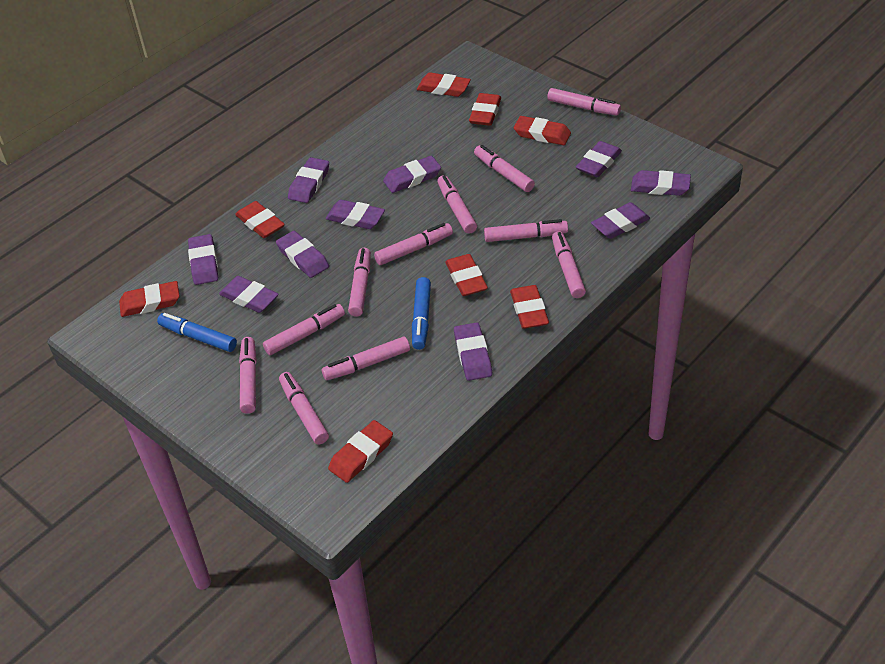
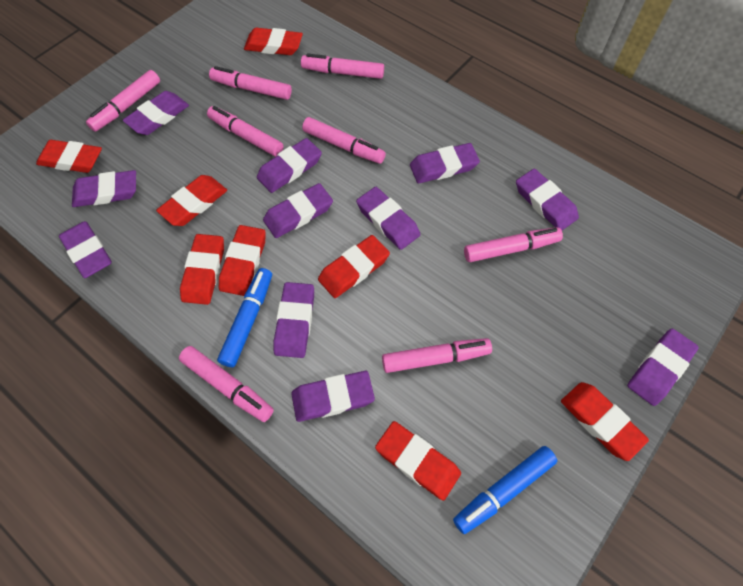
pink marker: 11 -> 8
purple eraser: 10 -> 11

